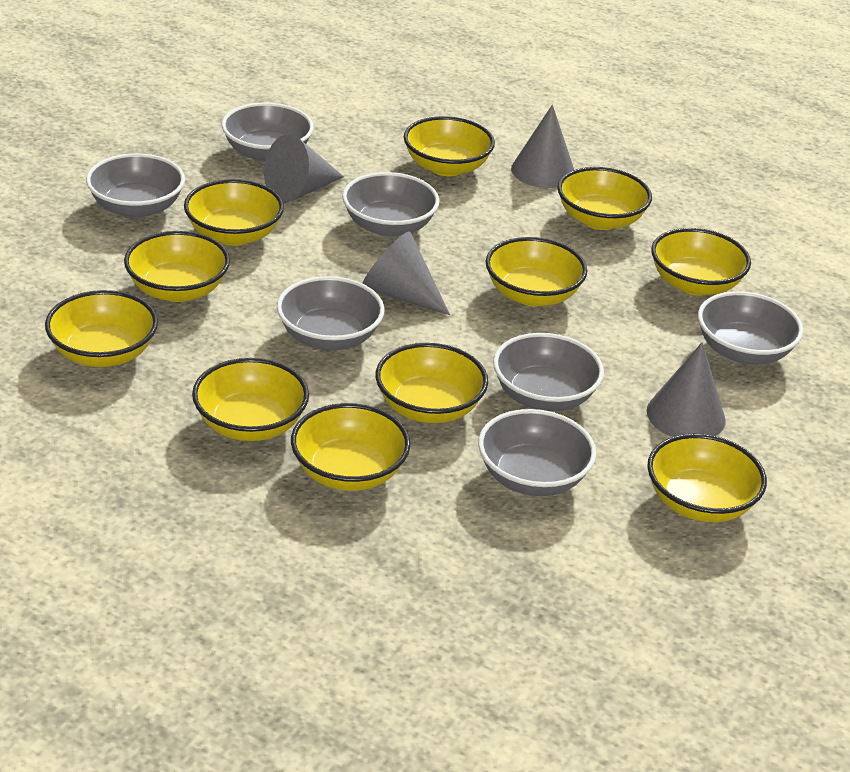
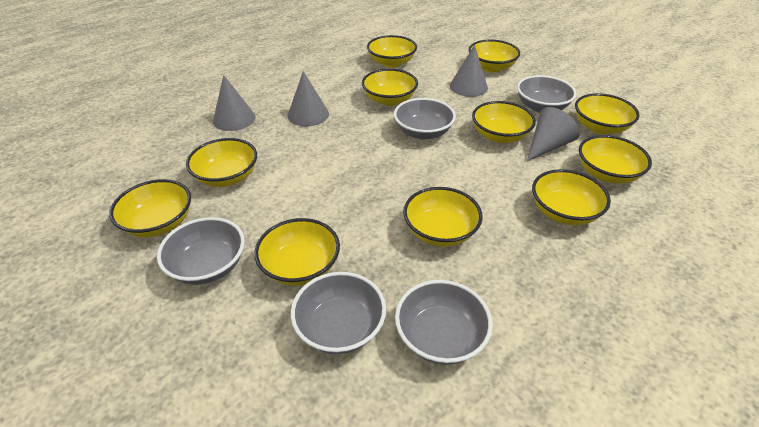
grey bowl: 7 -> 5

